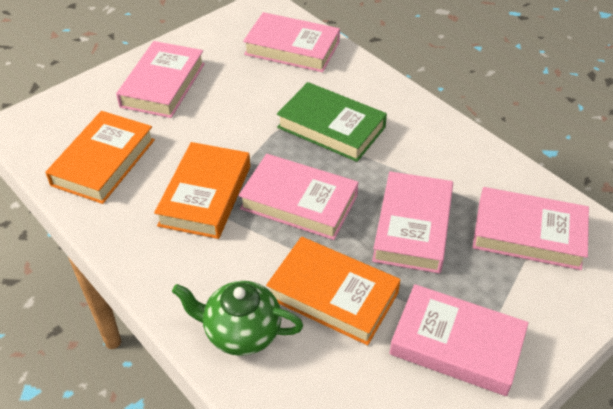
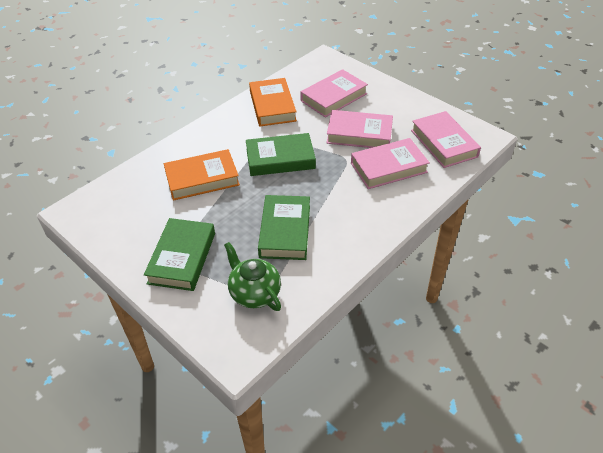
green book: 1 -> 3
orange book: 3 -> 2
pink book: 6 -> 4

